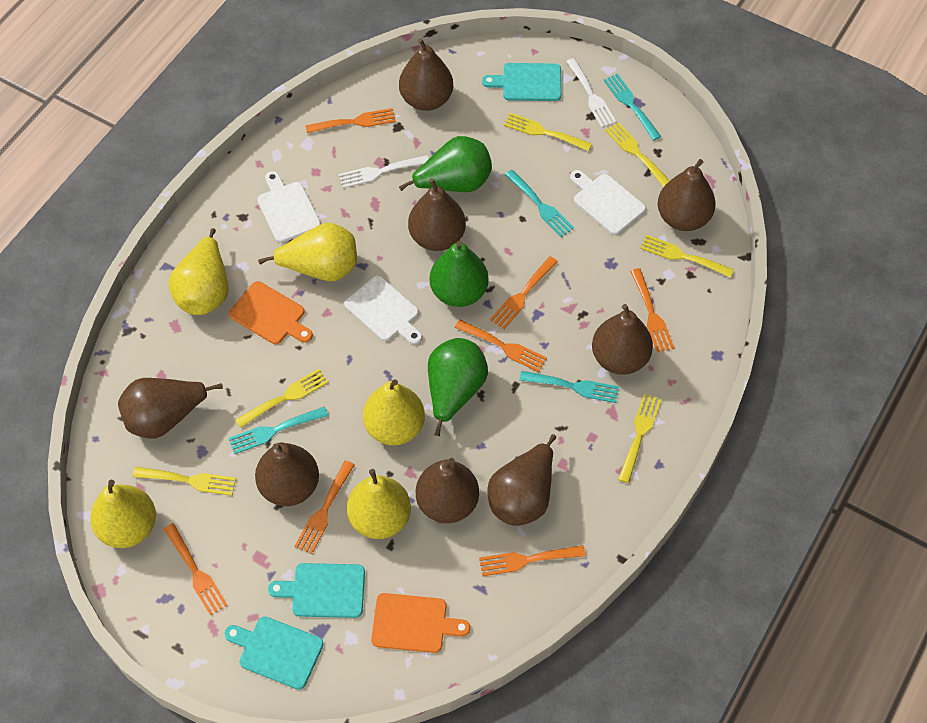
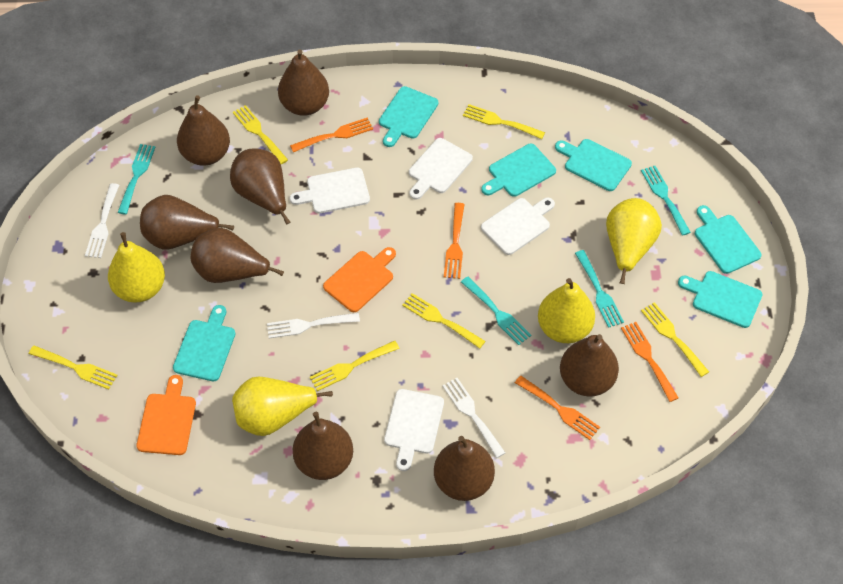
green pear: 3 -> 0
orange fork: 7 -> 4
turquoise cutting board: 3 -> 6
white cutting board: 3 -> 4
white fork: 2 -> 3
yellow pear: 5 -> 4

